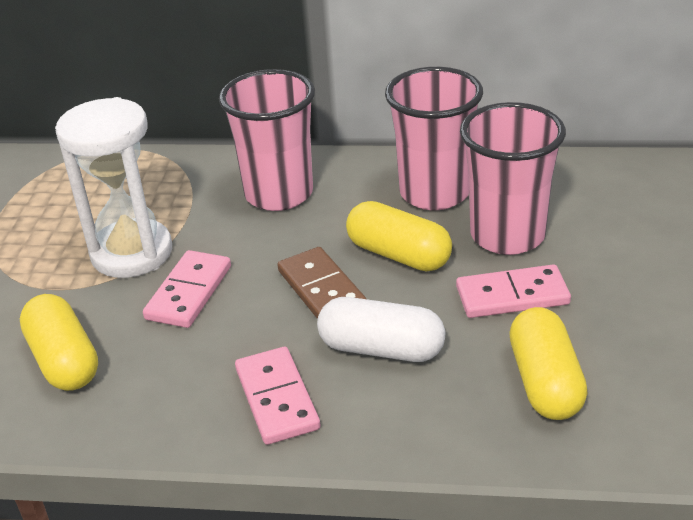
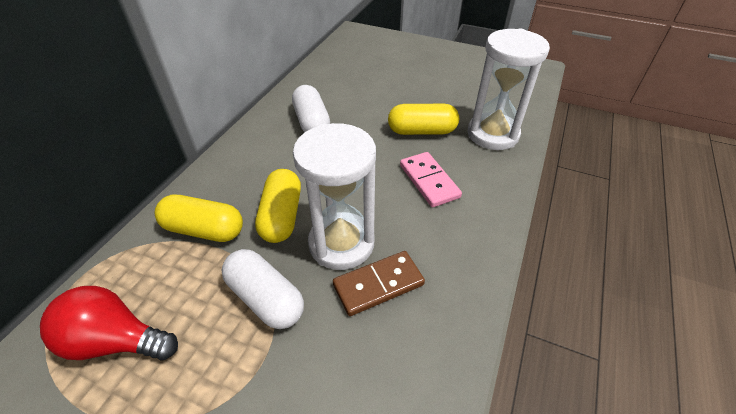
pink cup: 3 -> 0
pink domino: 3 -> 1
red light bulb: 0 -> 1
white capsule: 1 -> 2
white hourglass: 1 -> 2

